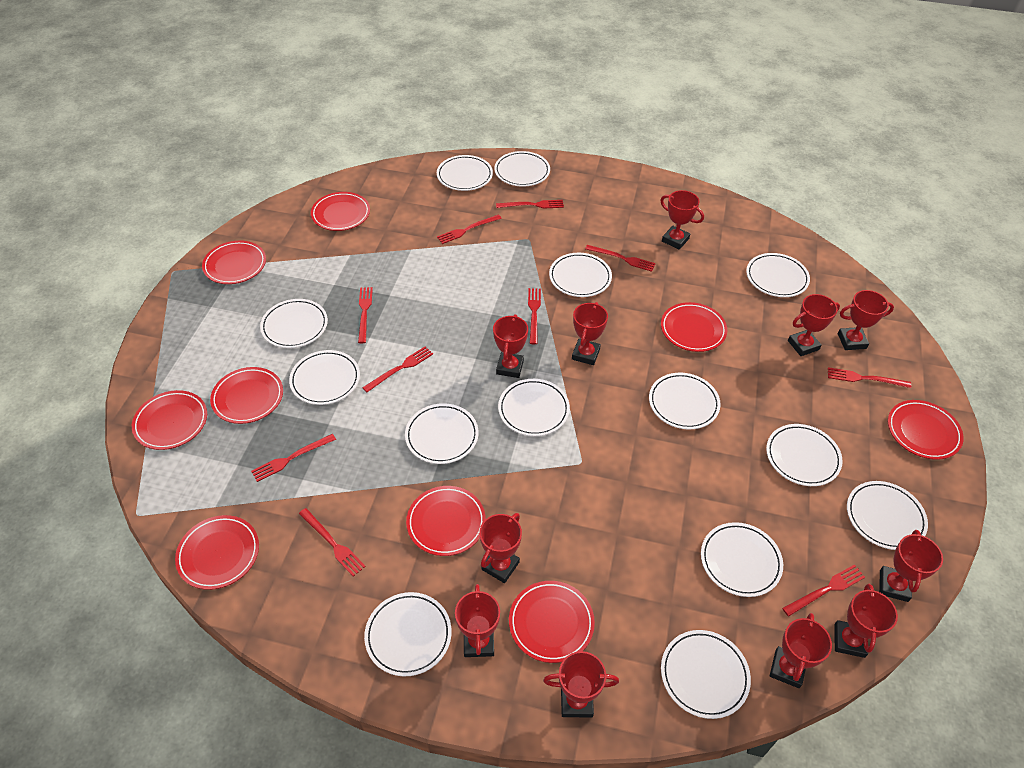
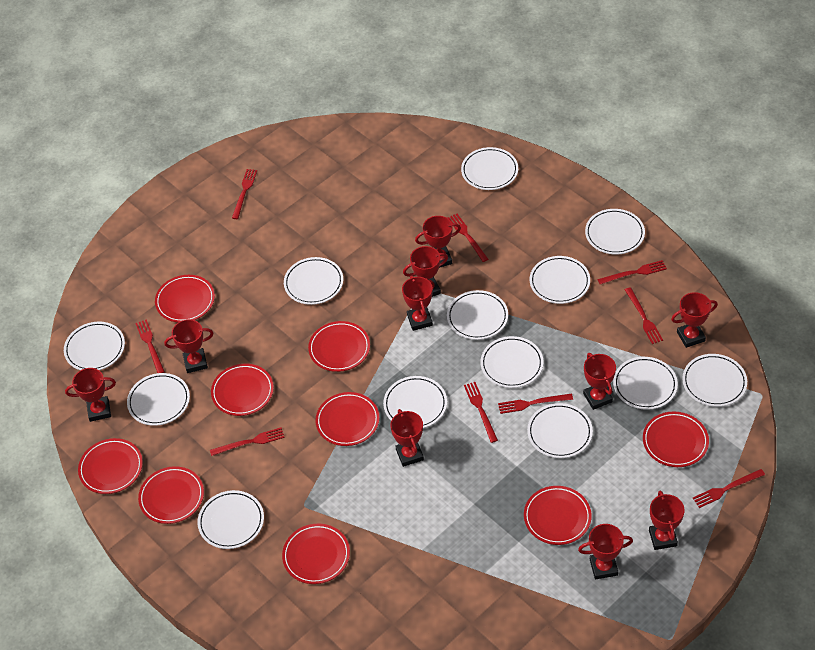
red fork: 10 -> 9
red trophy: 11 -> 10
white plate: 14 -> 13

